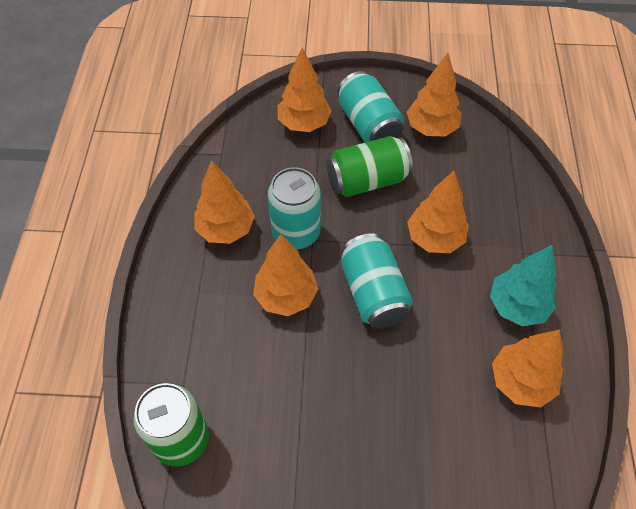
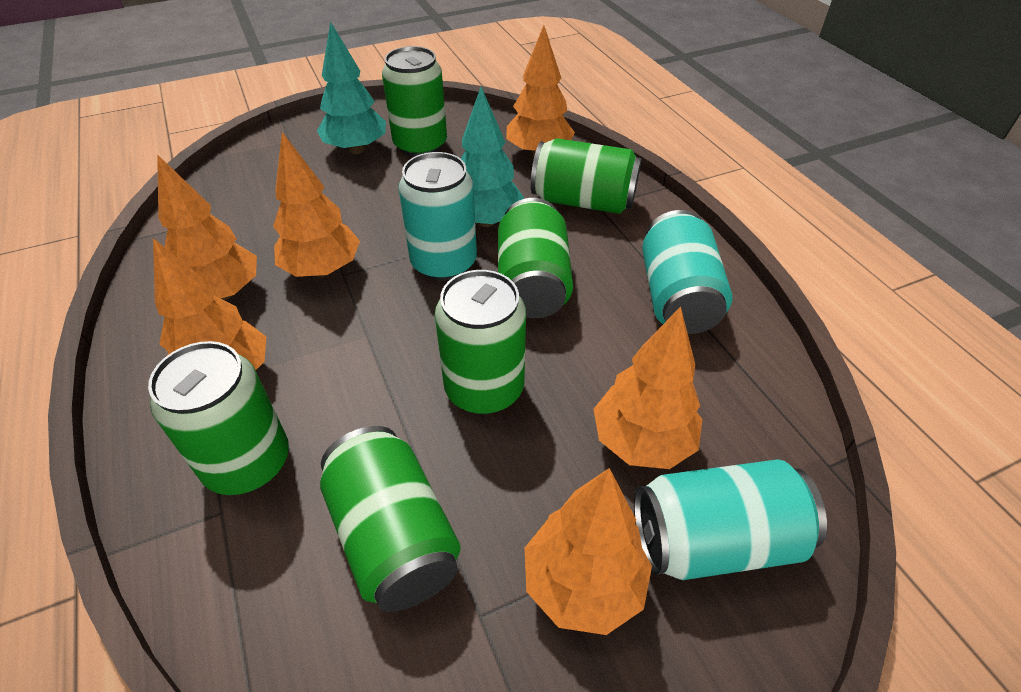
green can: 2 -> 6
turquoise tree: 1 -> 2

